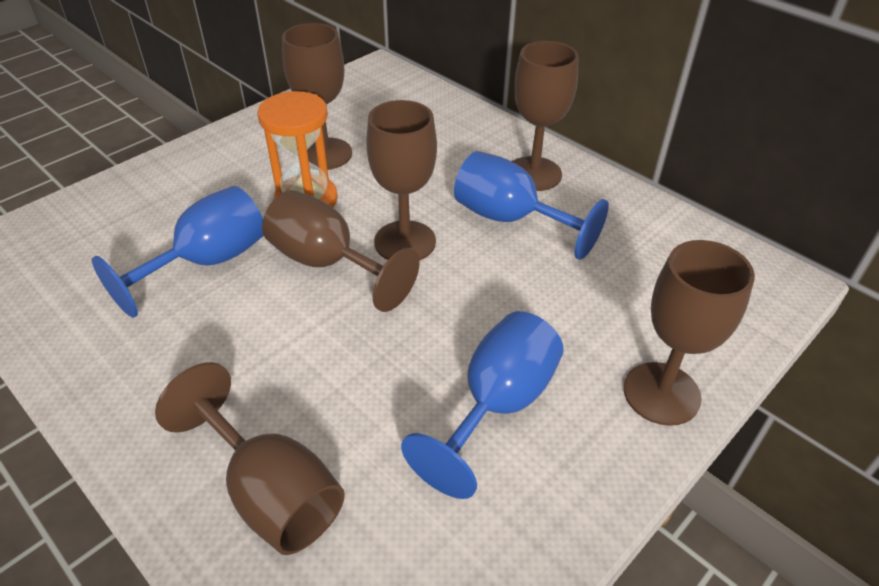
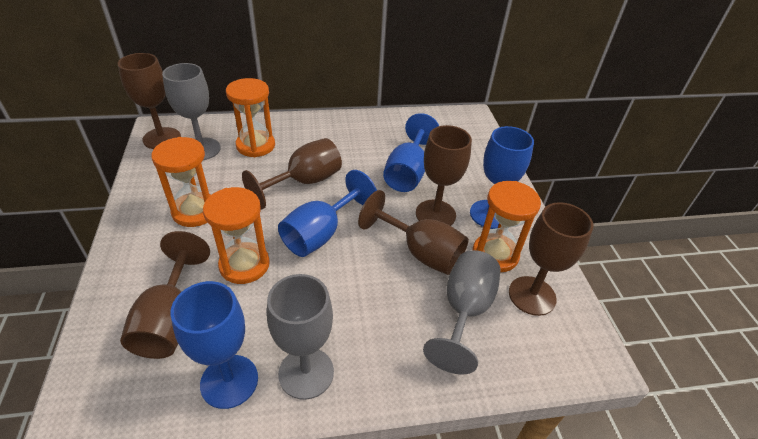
blue goblet: 3 -> 4
grey goblet: 0 -> 3
orange hourglass: 1 -> 4

